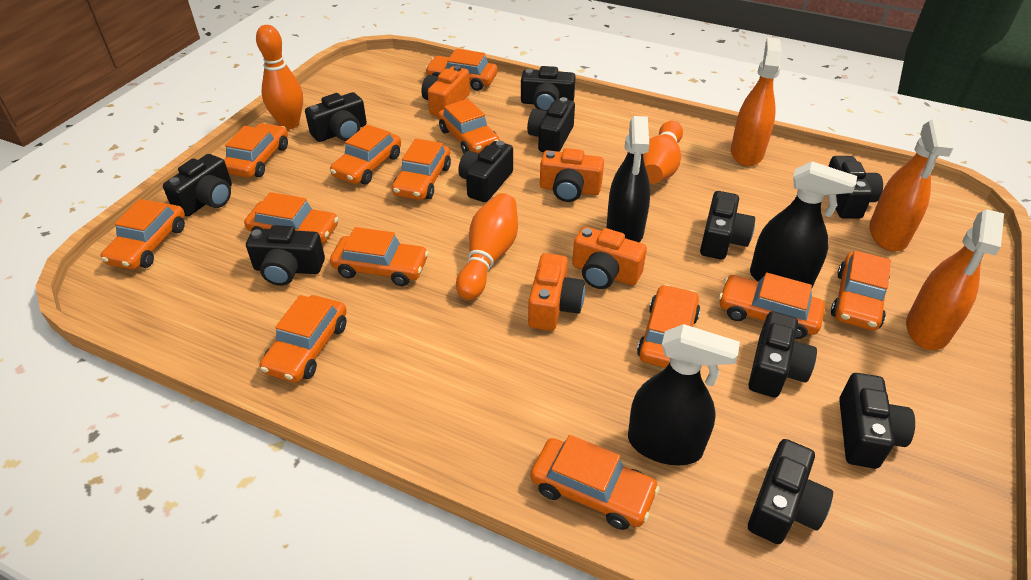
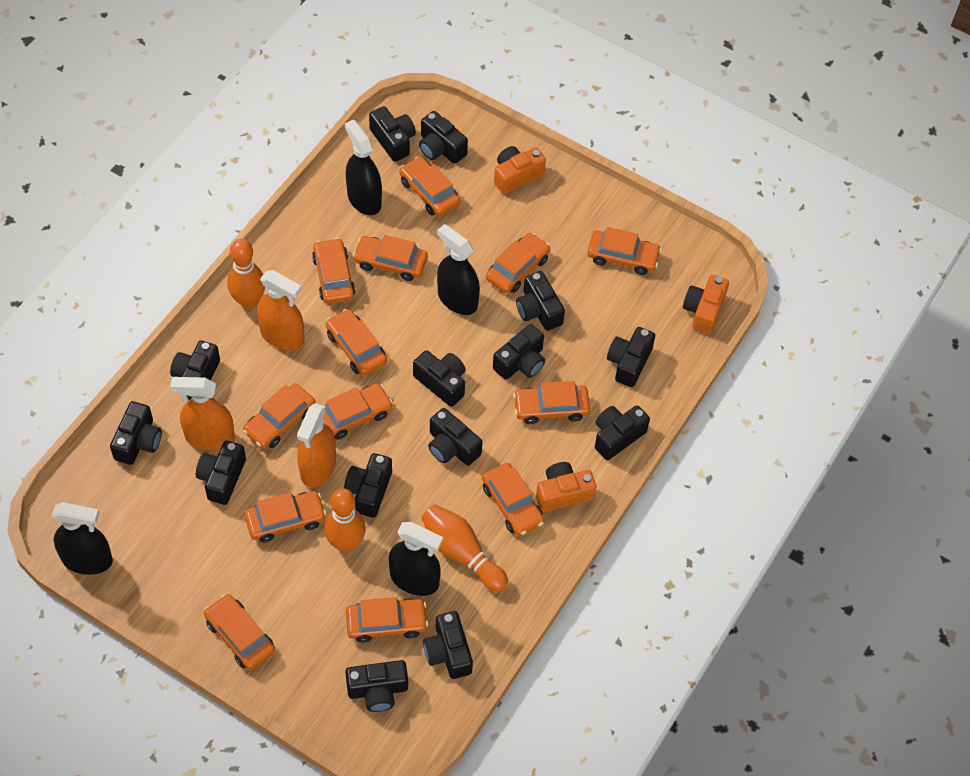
black camera: 11 -> 14
black spray bottle: 3 -> 4
orange camera: 4 -> 3

